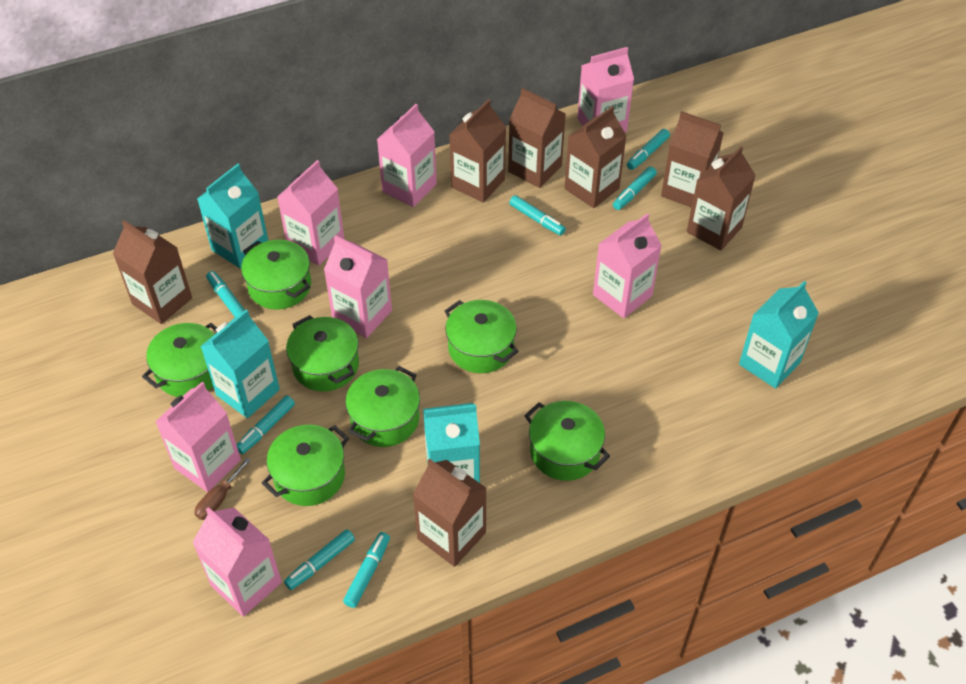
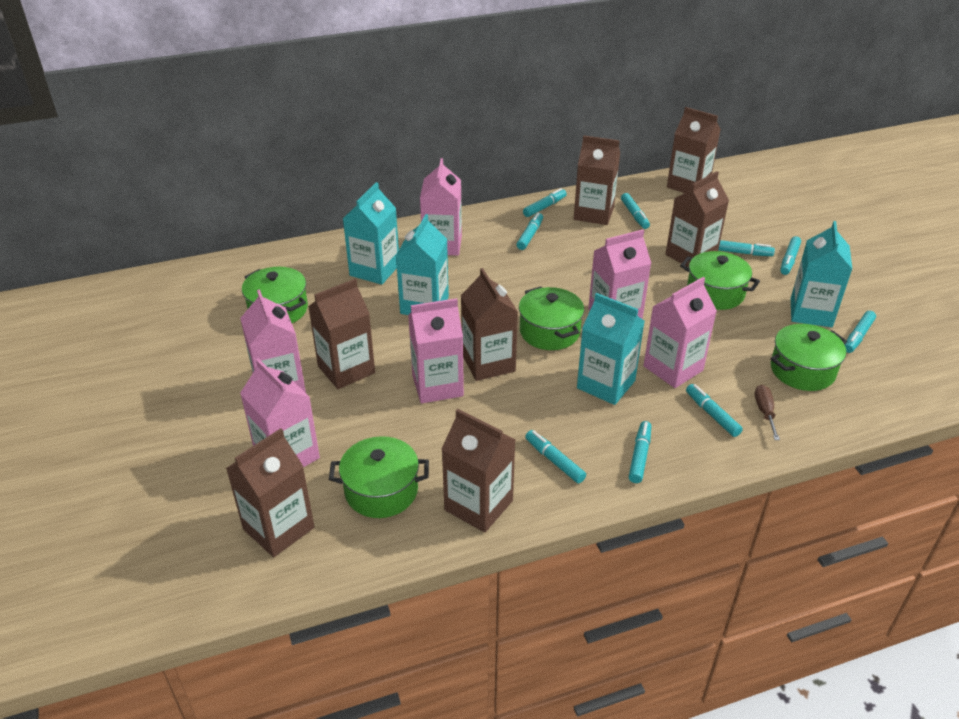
green pot: 7 -> 5
pink carton: 7 -> 6
turquoise marker: 7 -> 9

